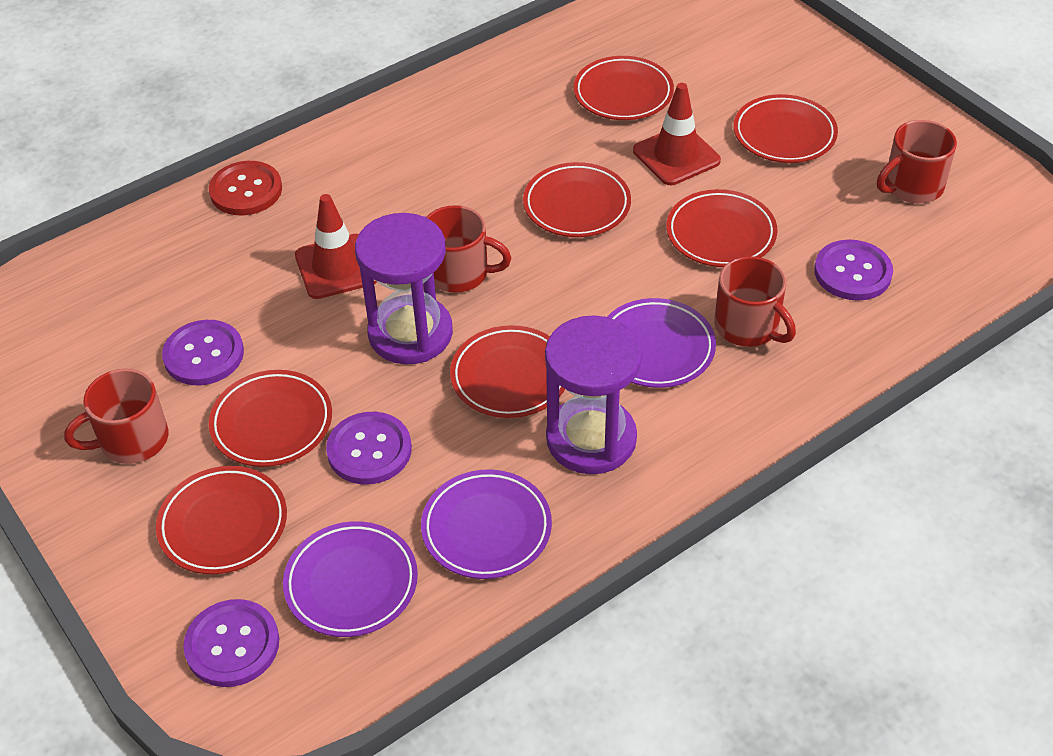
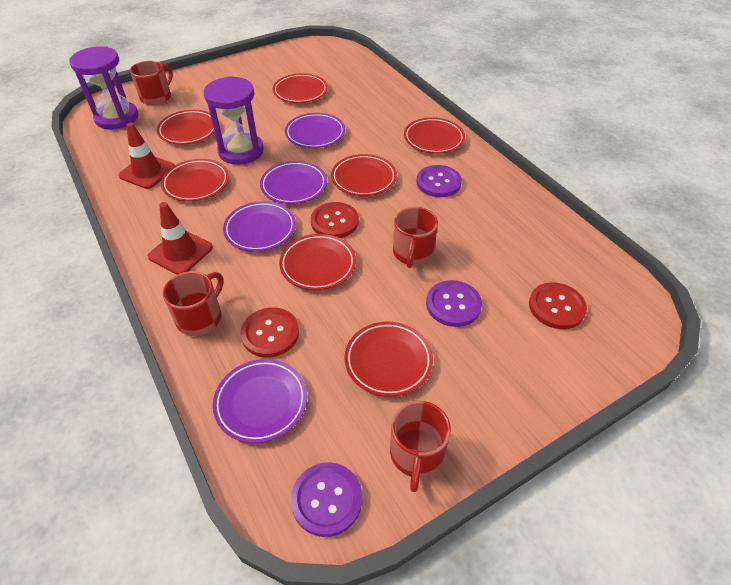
purple button: 4 -> 3
purple plate: 3 -> 4
red button: 1 -> 3

